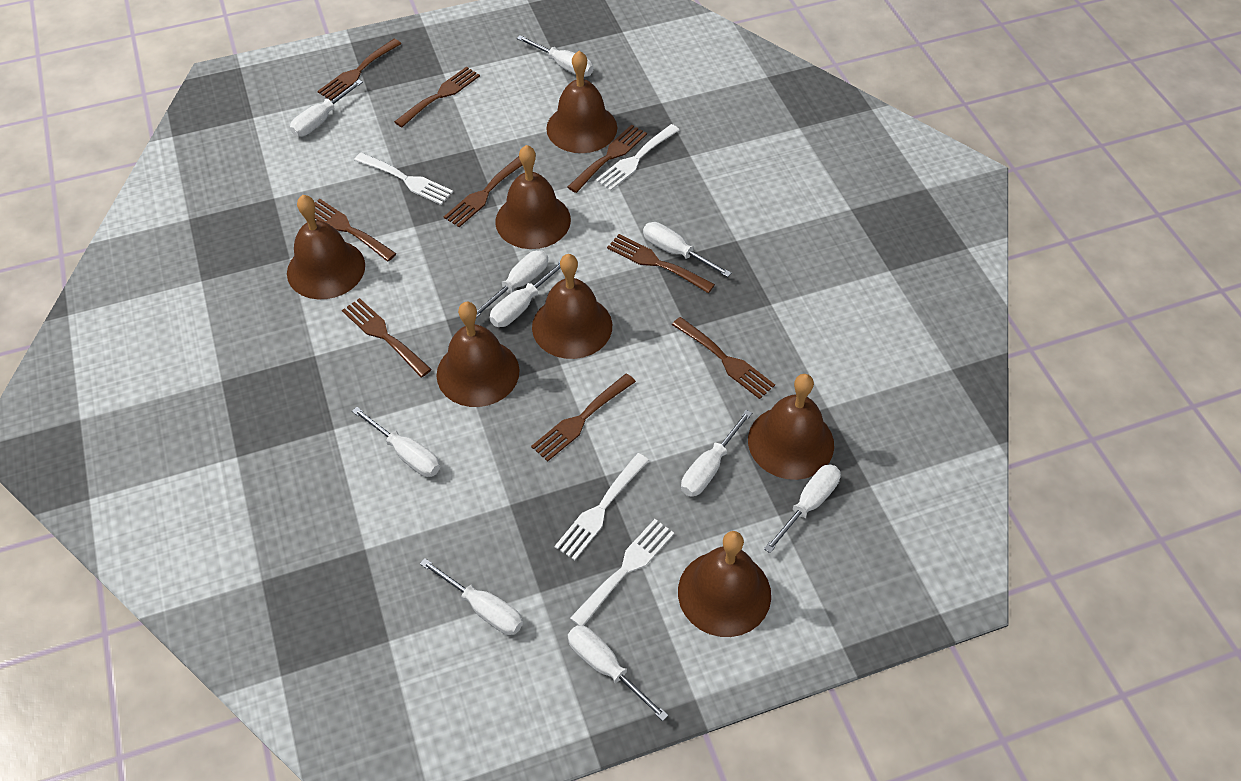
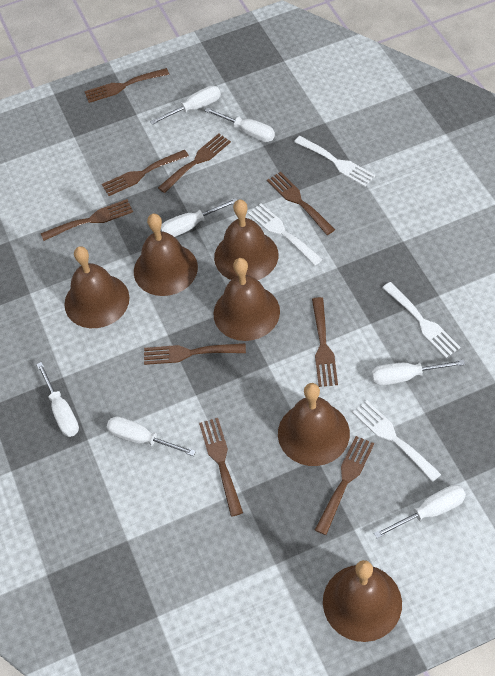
brown bell: 7 -> 6
white screwdriver: 10 -> 7

